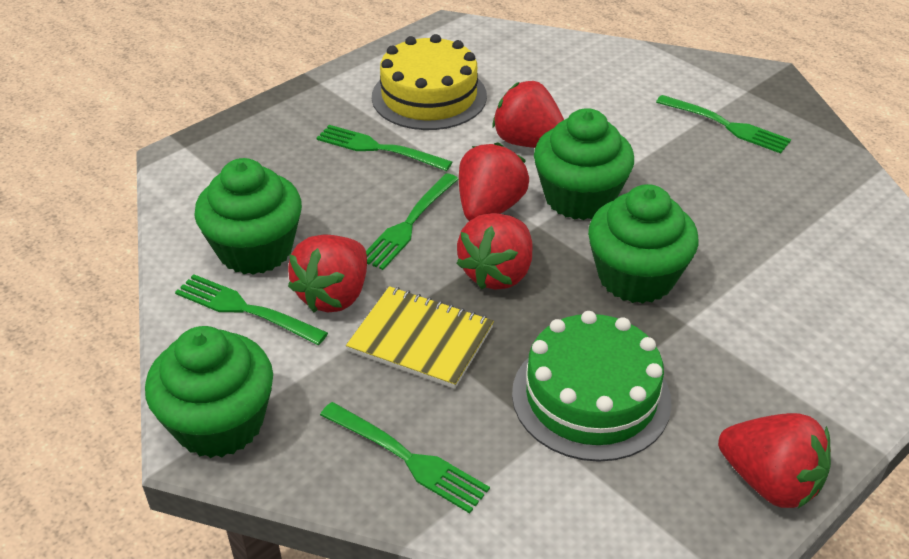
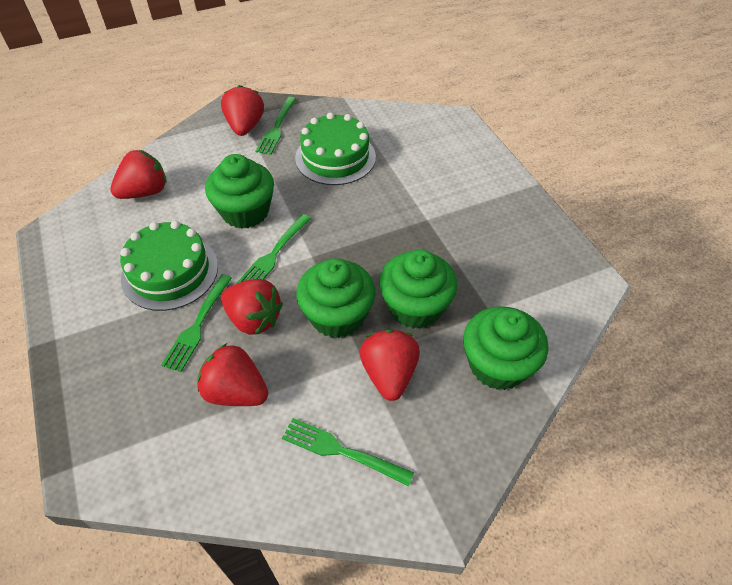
green cake: 1 -> 2
green fork: 5 -> 4
yellow cake: 1 -> 0
yellow notebook: 1 -> 0

